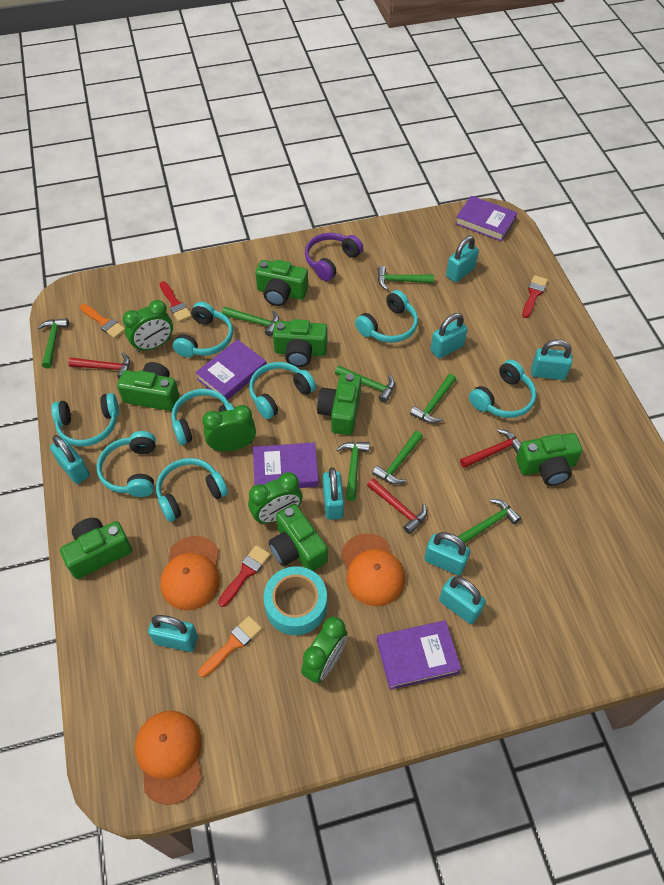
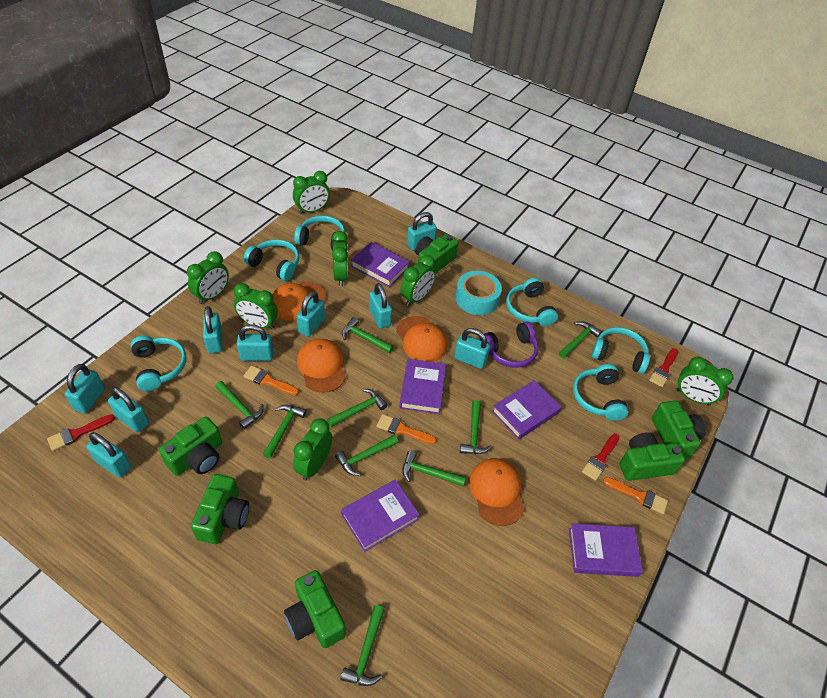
green camera: 7 -> 6
green clock: 4 -> 7
green hammer: 8 -> 9
orange brush: 2 -> 3
orange cap: 3 -> 4
purple book: 4 -> 5
red hammer: 3 -> 0
turquoise headphones: 8 -> 6
turquoise padlock: 8 -> 9

